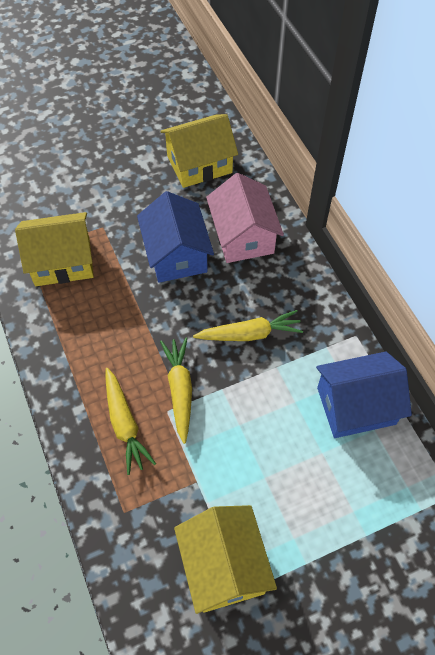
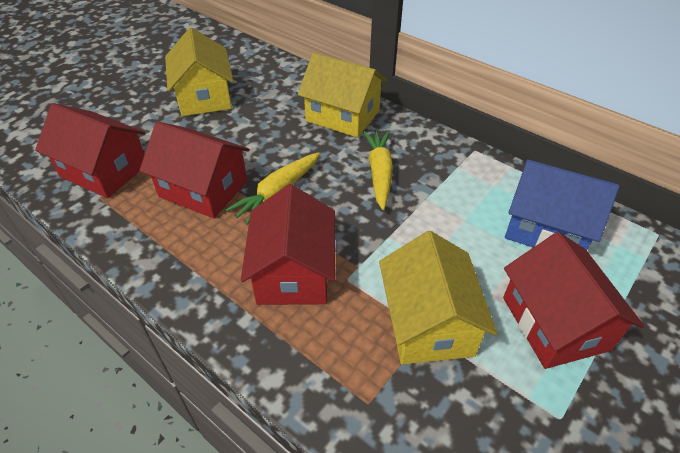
blue house: 2 -> 1
pink house: 1 -> 0
red house: 0 -> 4
yellow carrot: 3 -> 2

